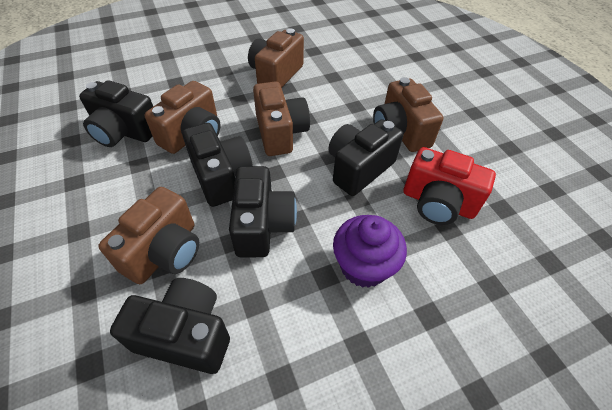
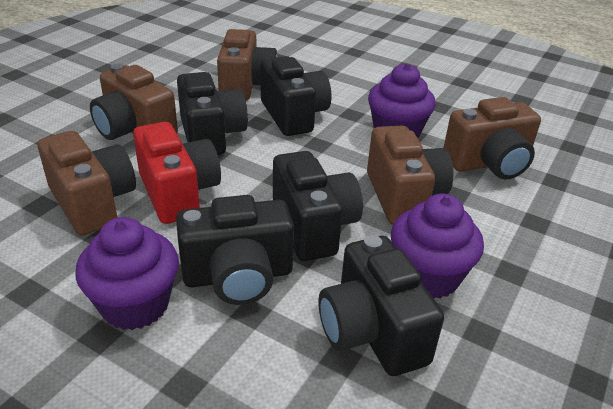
purple cupcake: 1 -> 3

